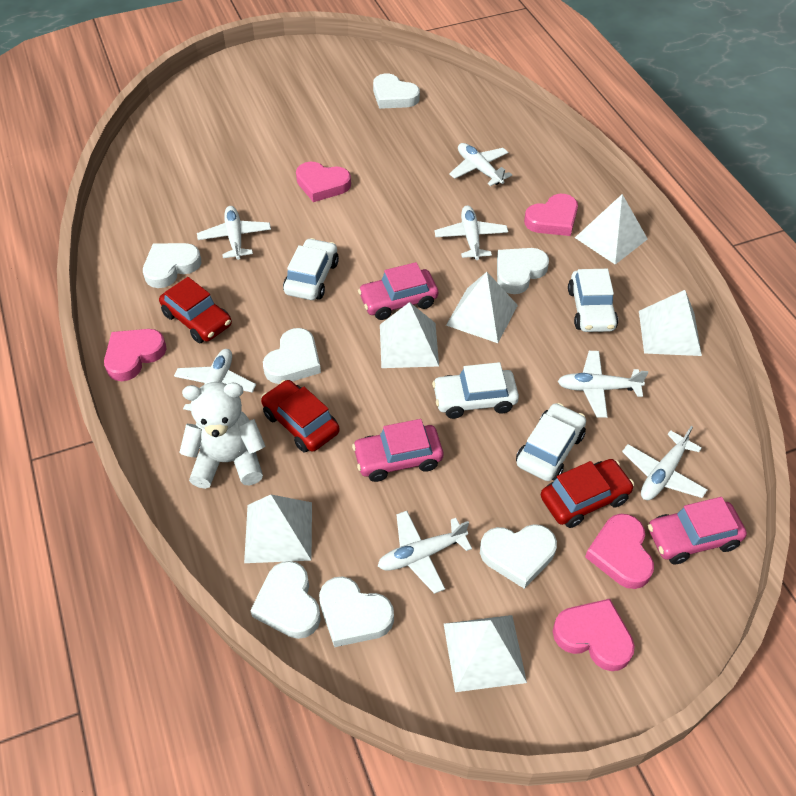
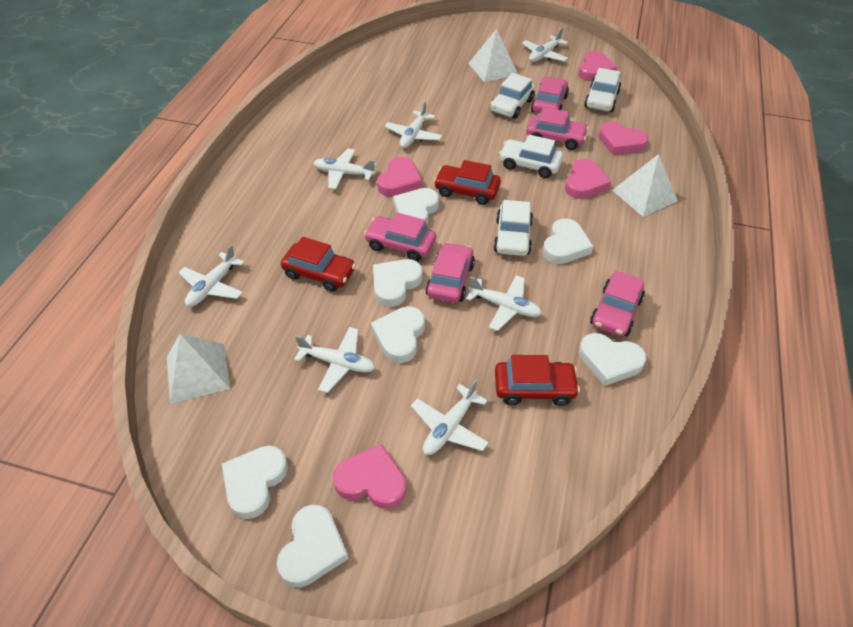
pink car: 3 -> 5
white pyramid: 6 -> 3
white teddy bear: 1 -> 0

